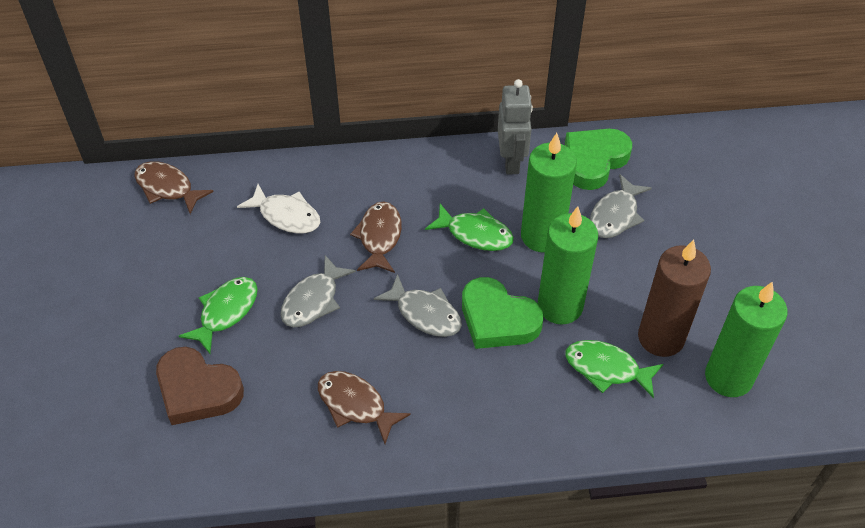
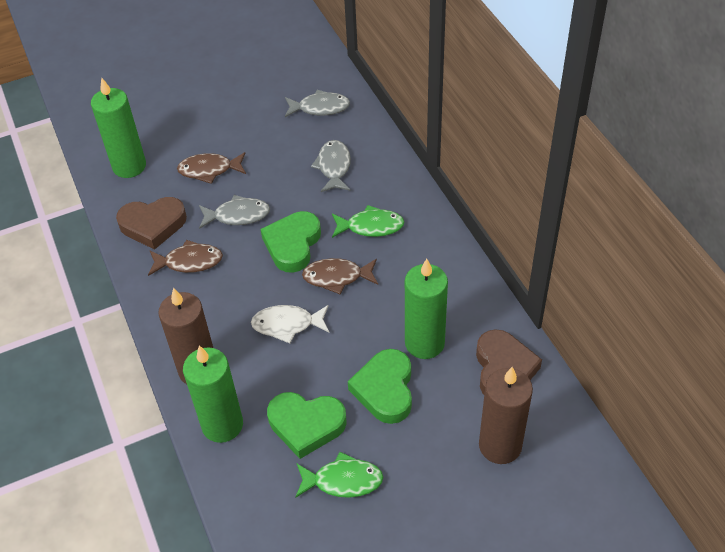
brown candle: 1 -> 2
brown heart: 1 -> 2
green fish: 3 -> 2
green heart: 2 -> 3
grey robot: 1 -> 0

